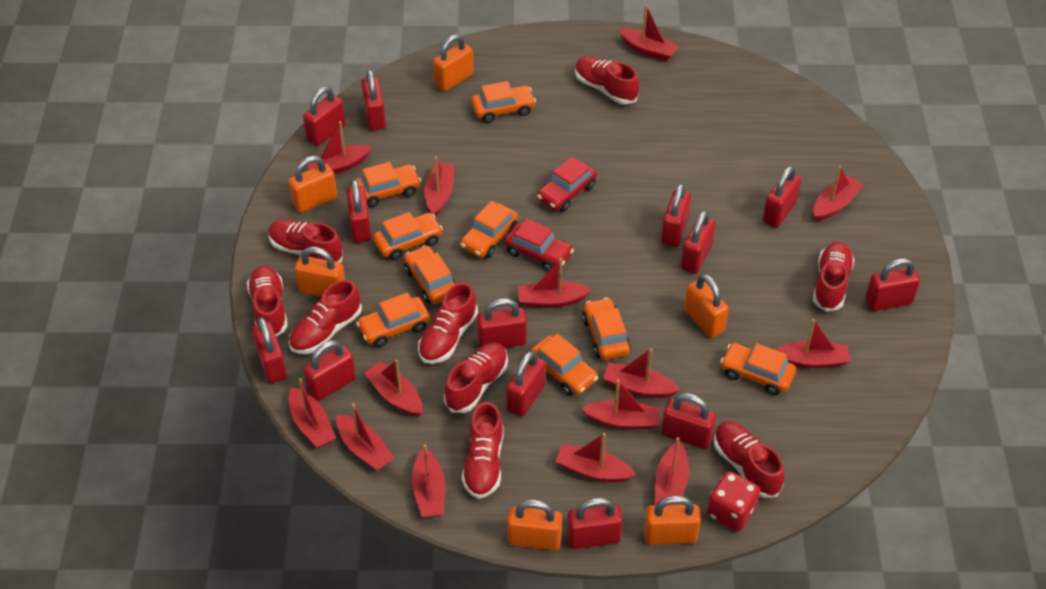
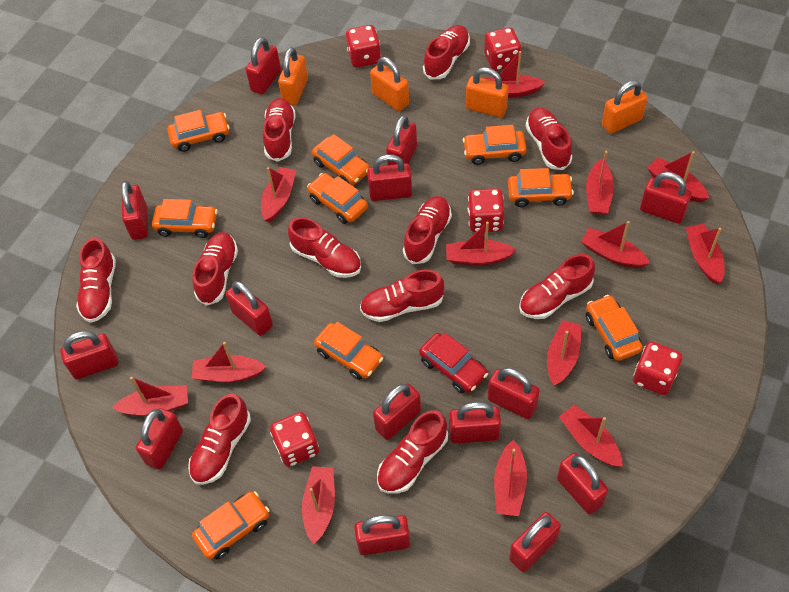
orange padlock: 6 -> 4
red boat: 14 -> 13
red car: 2 -> 1
red dice: 1 -> 5
red padlock: 13 -> 14
red shoe: 9 -> 11

